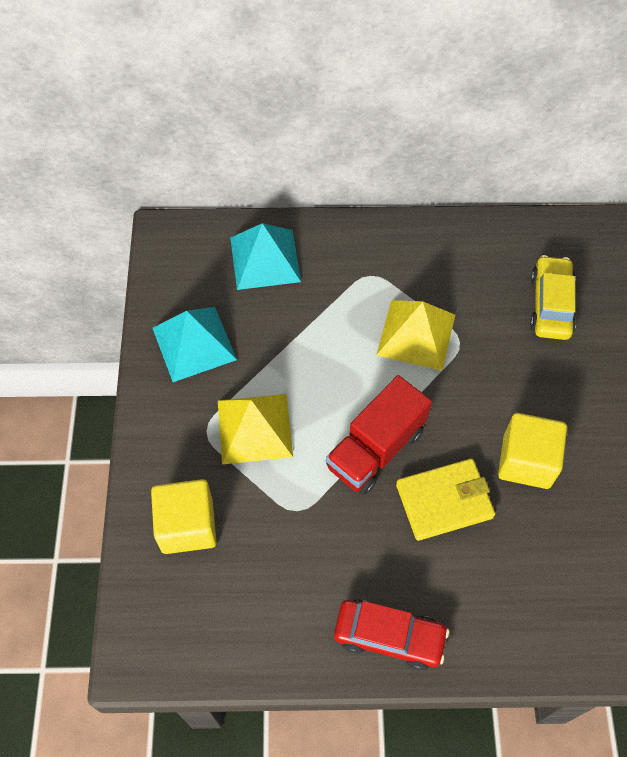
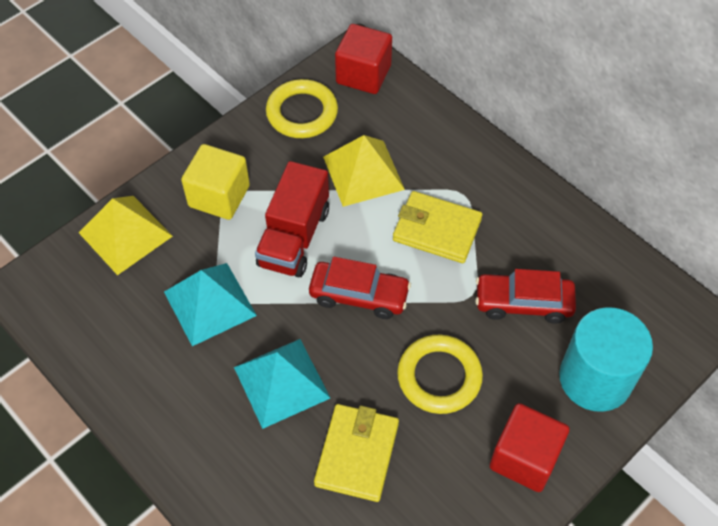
red car: 1 -> 2
red cube: 0 -> 2
turquoise cylinder: 0 -> 1
yellow car: 1 -> 0
yellow cube: 2 -> 1
yellow ring: 0 -> 2
yellow wallet: 1 -> 2

